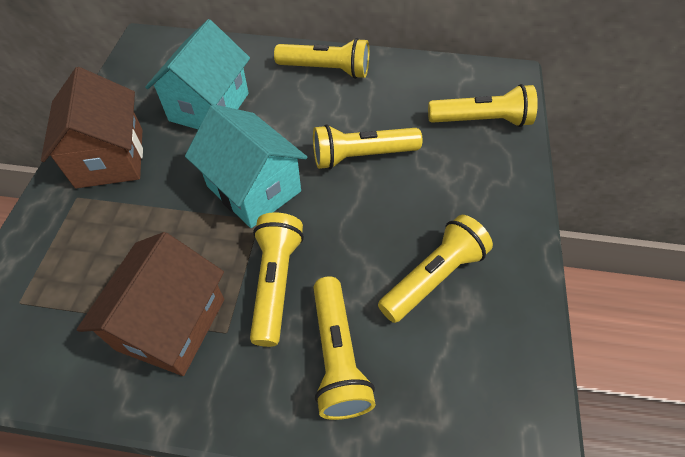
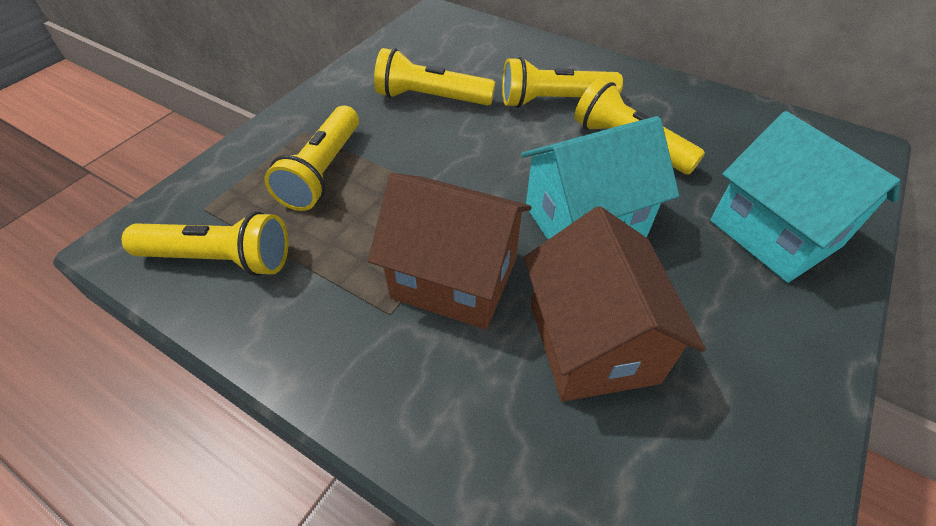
yellow flashlight: 6 -> 5

